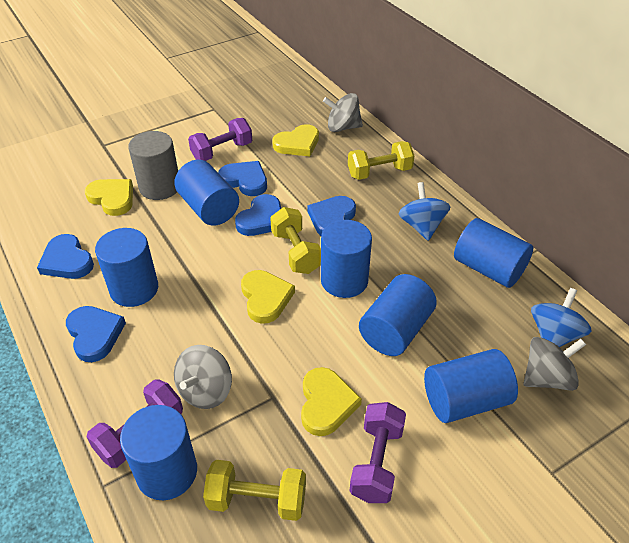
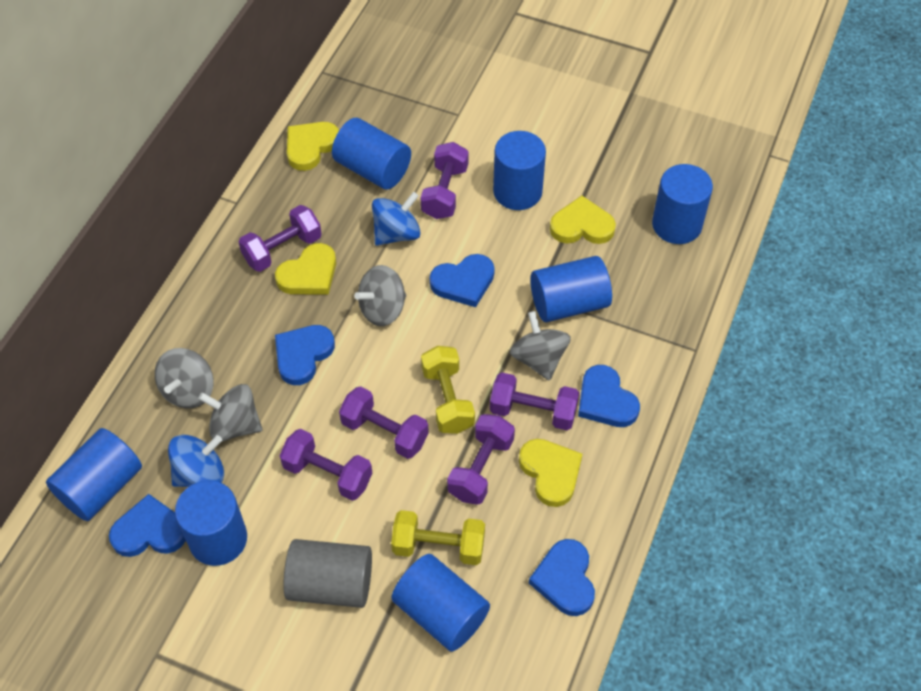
grey spinning top: 3 -> 4
purple dumbbell: 3 -> 6
yellow dumbbell: 3 -> 2

